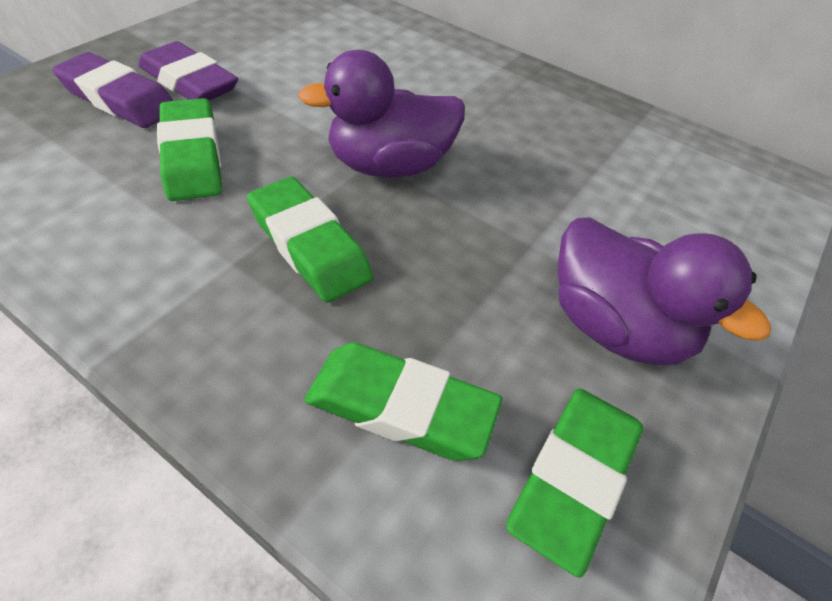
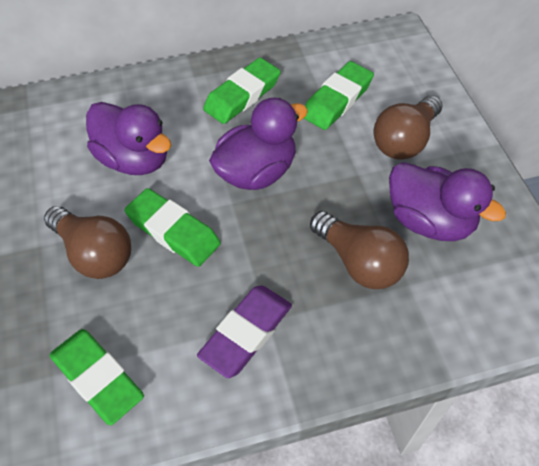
brown light bulb: 0 -> 3
purple duck: 2 -> 3
purple eraser: 2 -> 1

